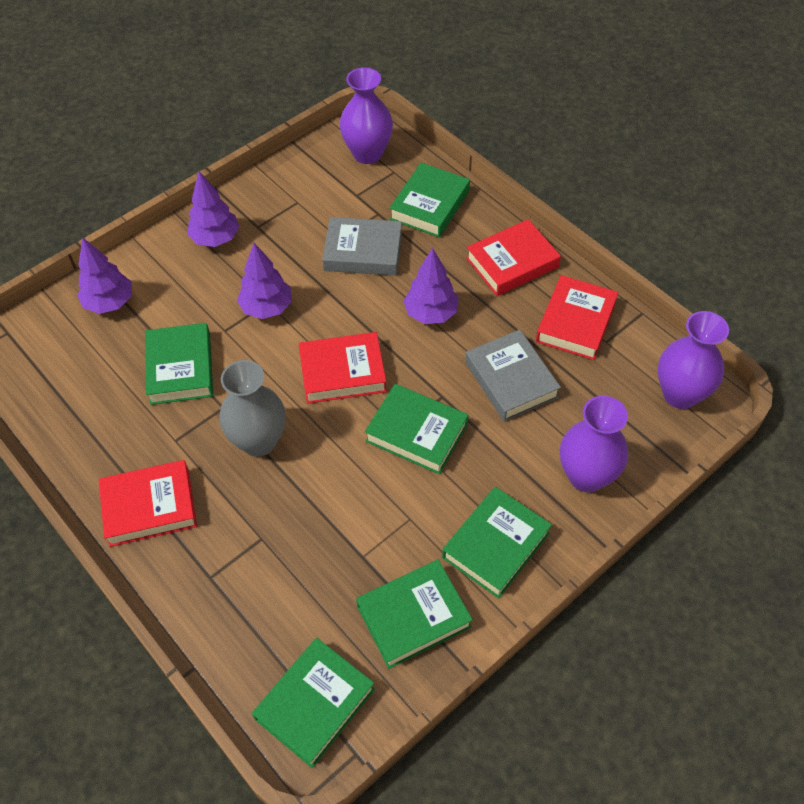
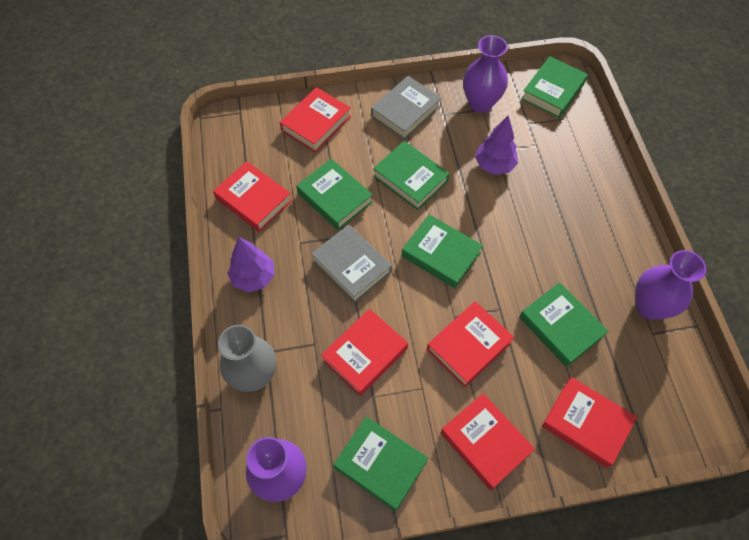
purple tree: 4 -> 2
red book: 4 -> 6

